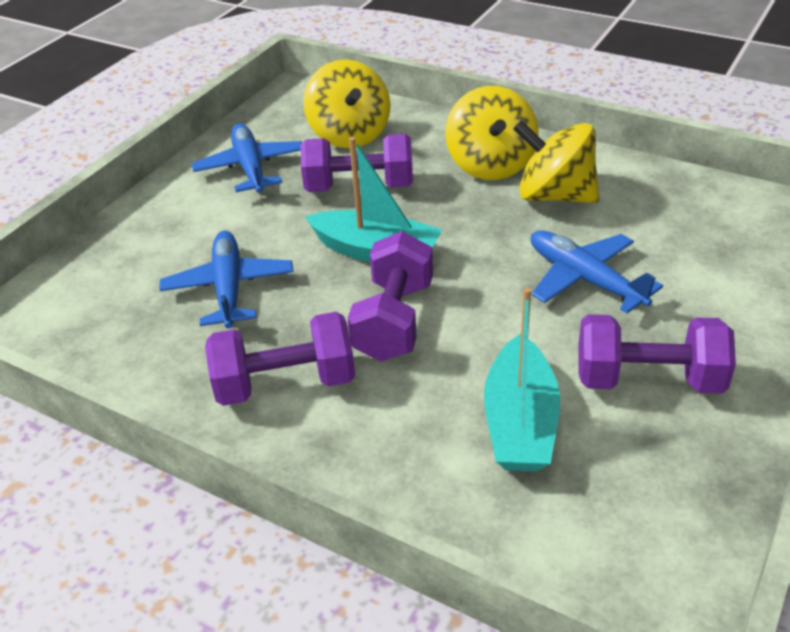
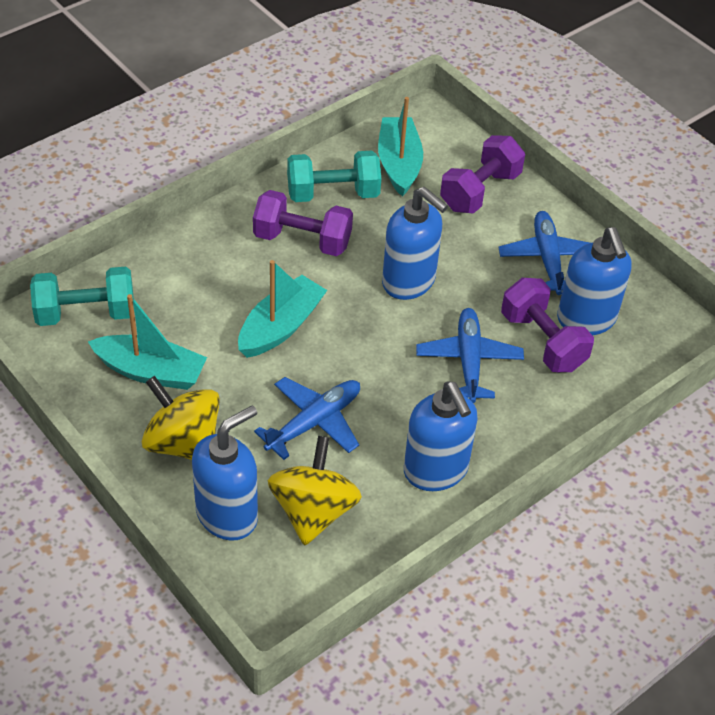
blue soap dispenser: 0 -> 4
purple dumbbell: 4 -> 3
turquoise boat: 2 -> 3
turquoise dumbbell: 0 -> 2
yellow spinning top: 3 -> 2

